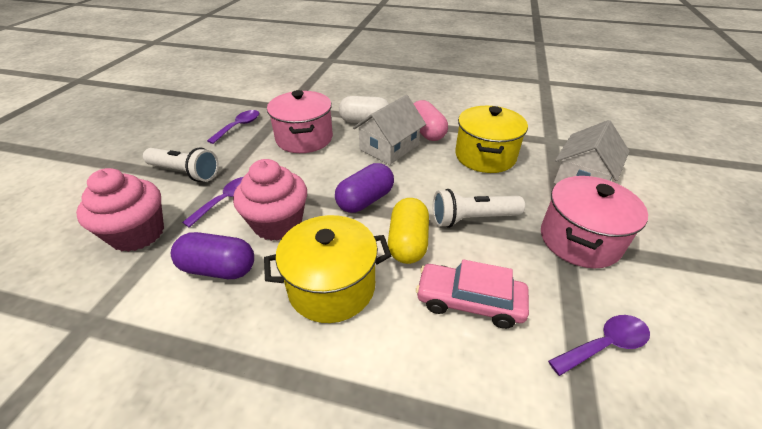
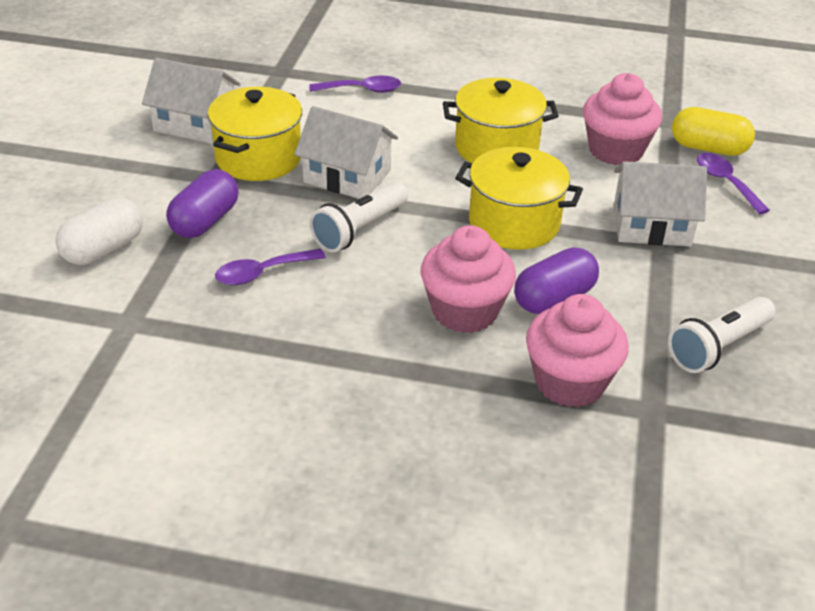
pink capsule: 1 -> 0
pink car: 1 -> 0
pink cupcake: 2 -> 3
pink pot: 2 -> 0
white house: 2 -> 3
yellow pot: 2 -> 3

